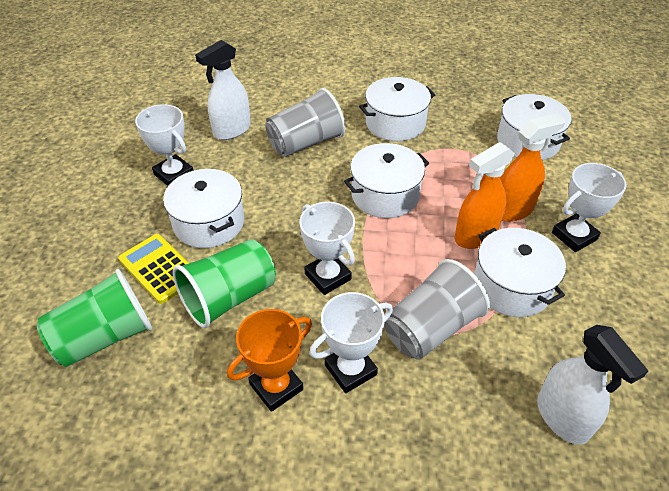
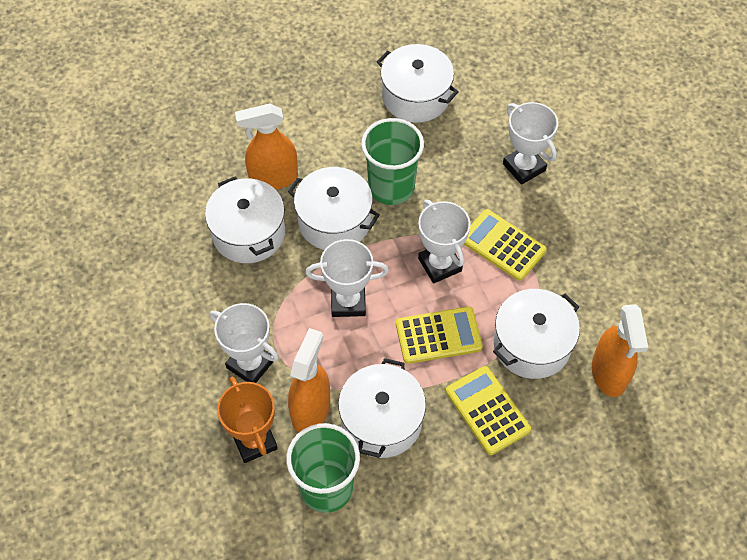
grey cup: 2 -> 0
orange spray bottle: 2 -> 3
white spray bottle: 2 -> 0
yellow calculator: 1 -> 3

